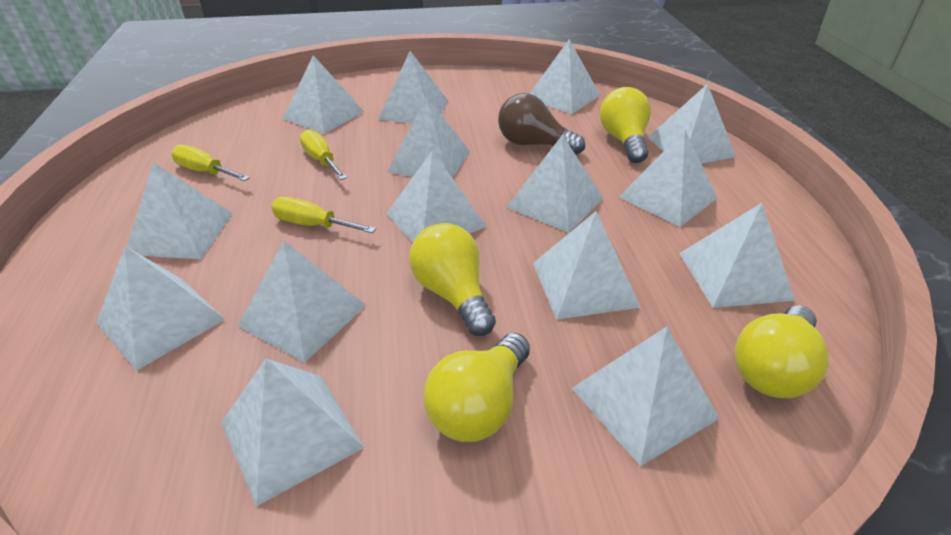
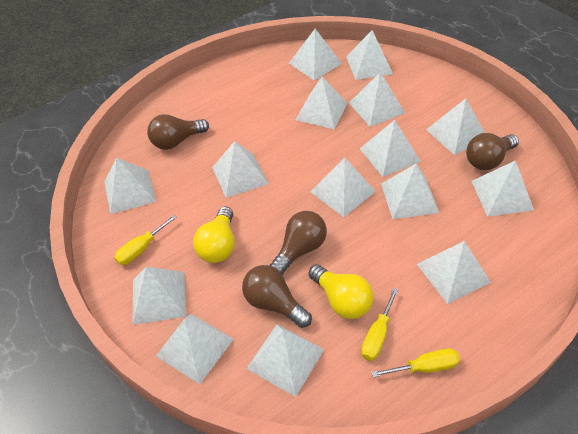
brown light bulb: 1 -> 4
yellow light bulb: 4 -> 2

